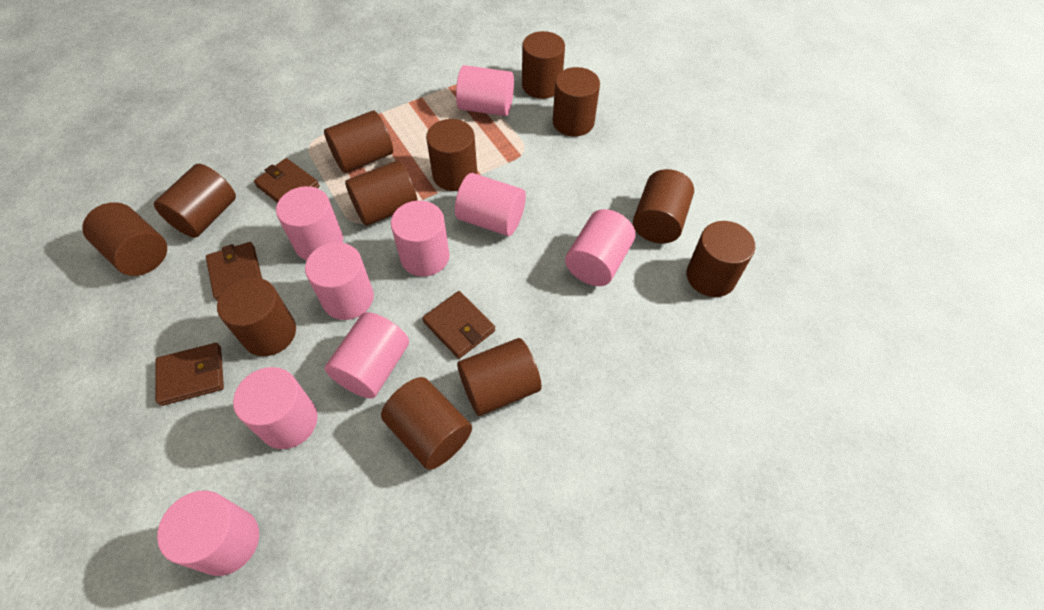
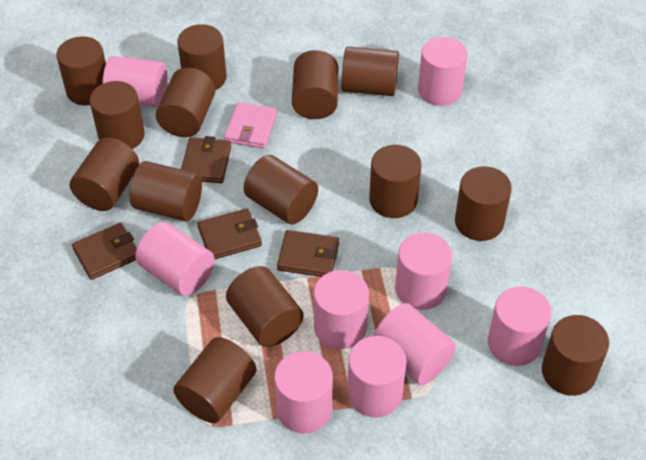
brown cylinder: 12 -> 14
pink wallet: 0 -> 1

